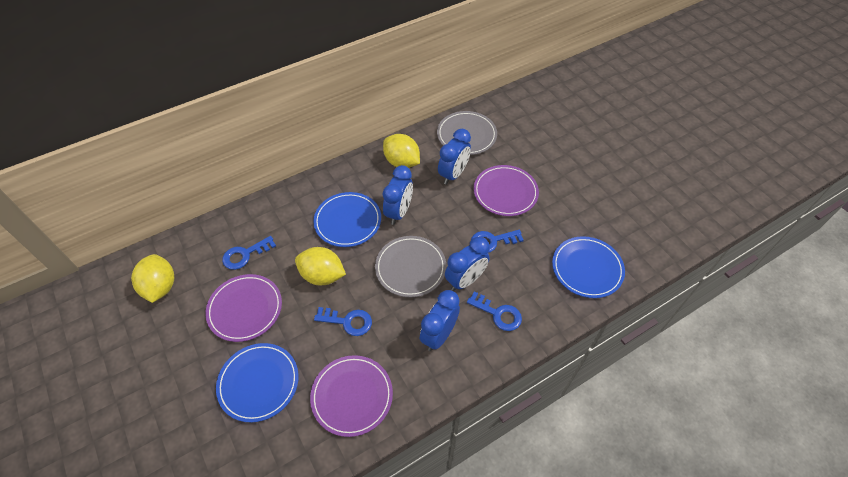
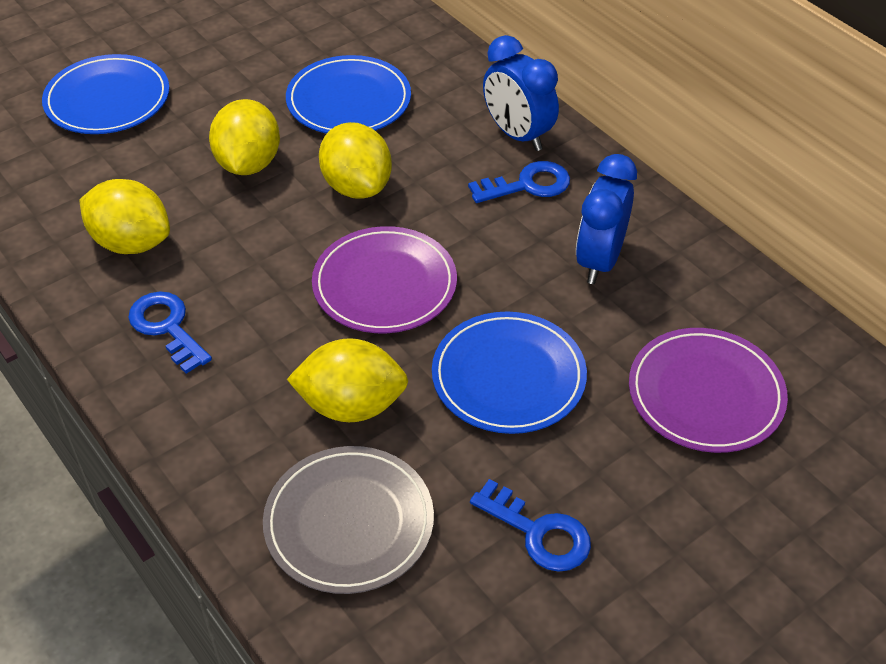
blue clock: 4 -> 2
blue key: 4 -> 3
grey plate: 2 -> 1
purple plate: 3 -> 2
yellow lemon: 3 -> 4

